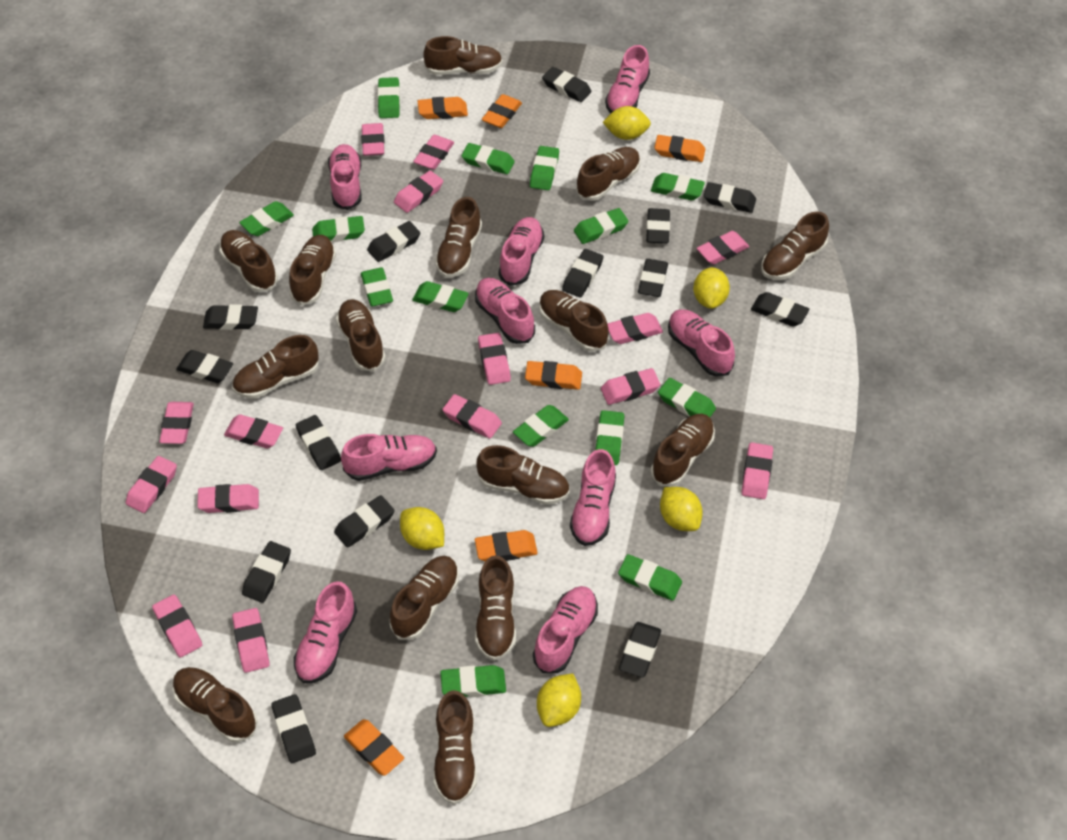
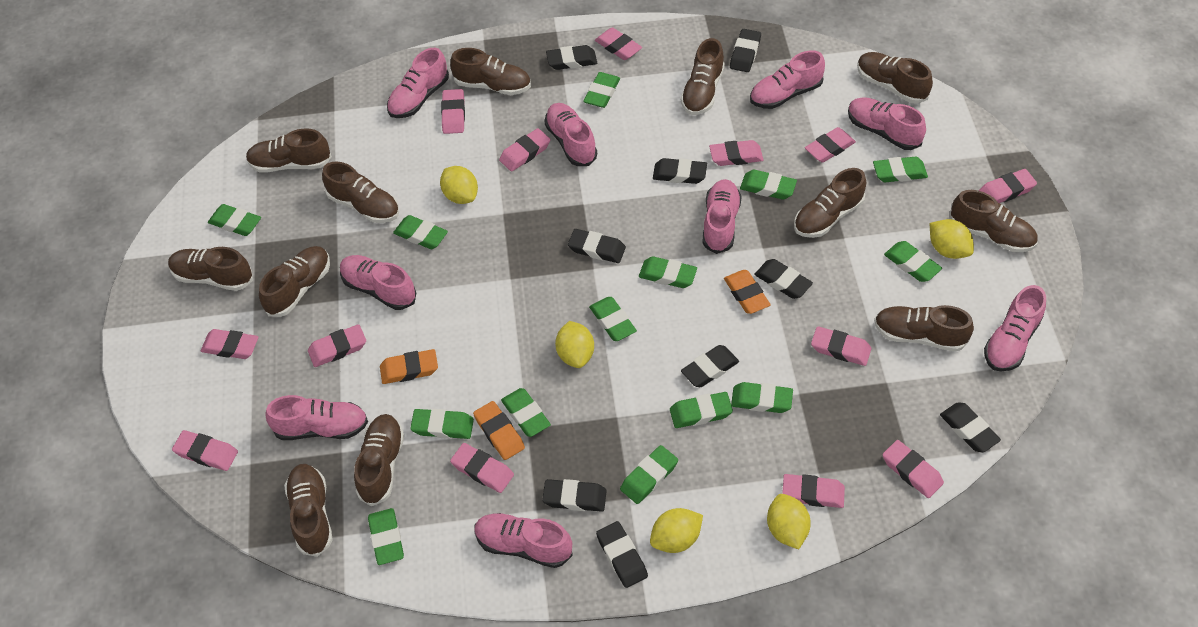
black eraser: 14 -> 9
brown shoe: 15 -> 12
orange eraser: 6 -> 3
pink eraser: 15 -> 13

